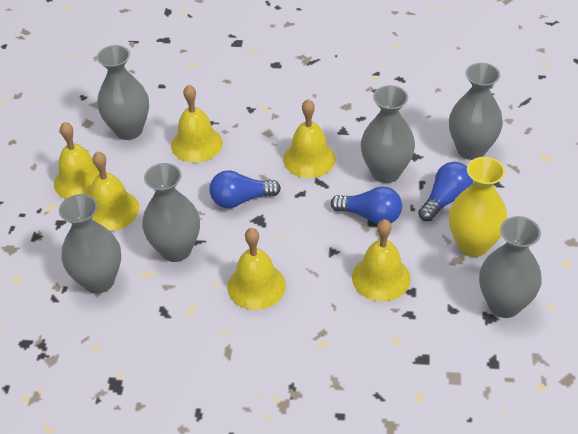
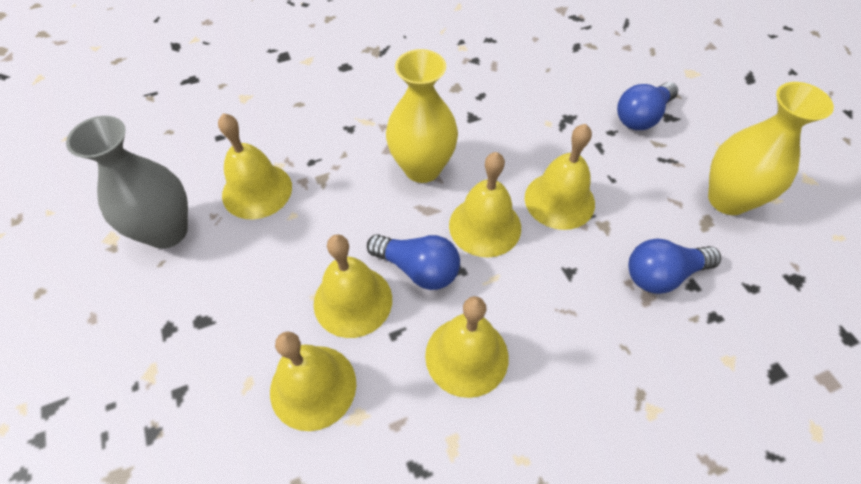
grey vase: 6 -> 1
yellow vase: 1 -> 2

